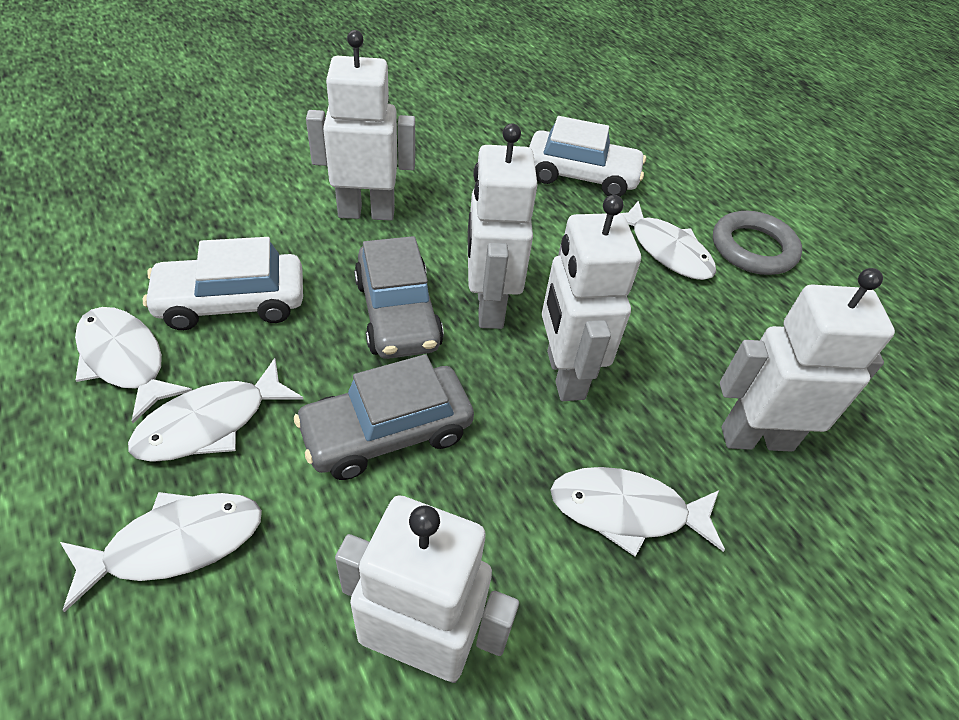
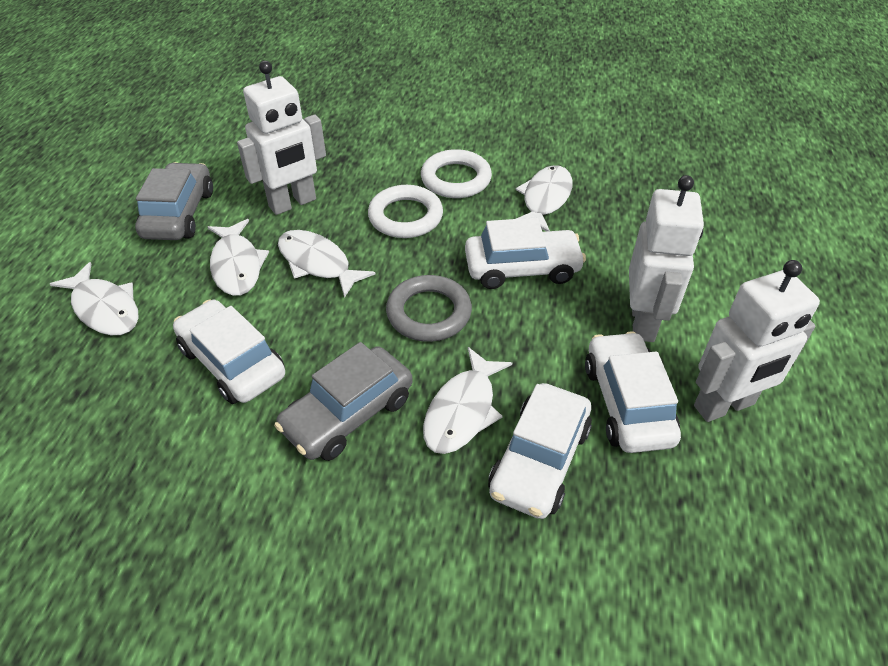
white car: 2 -> 4
white ring: 0 -> 2
white robot: 5 -> 3

